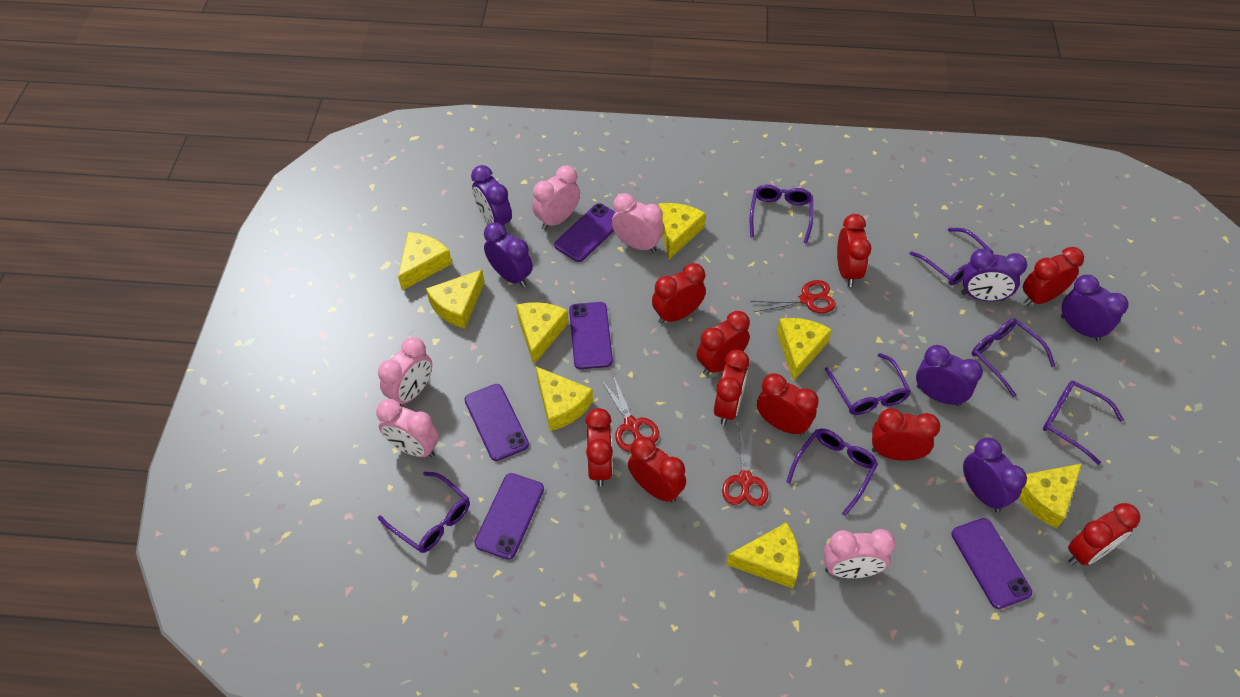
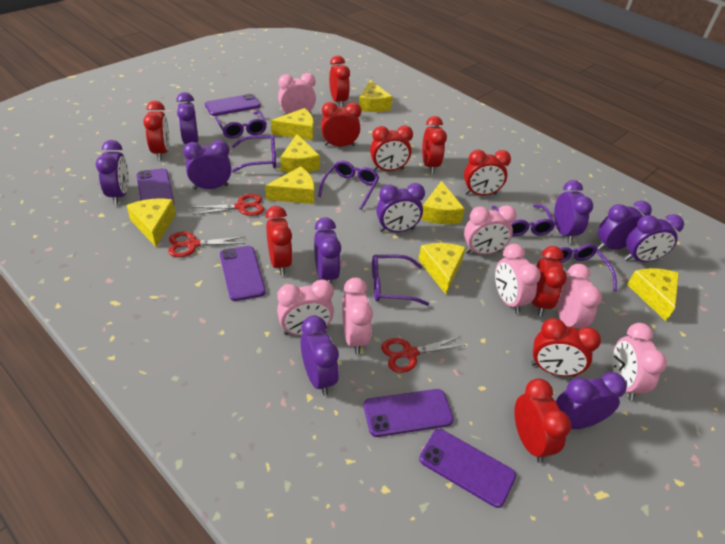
pink clock: 5 -> 7
purple clock: 6 -> 10
purple glasses: 7 -> 6

